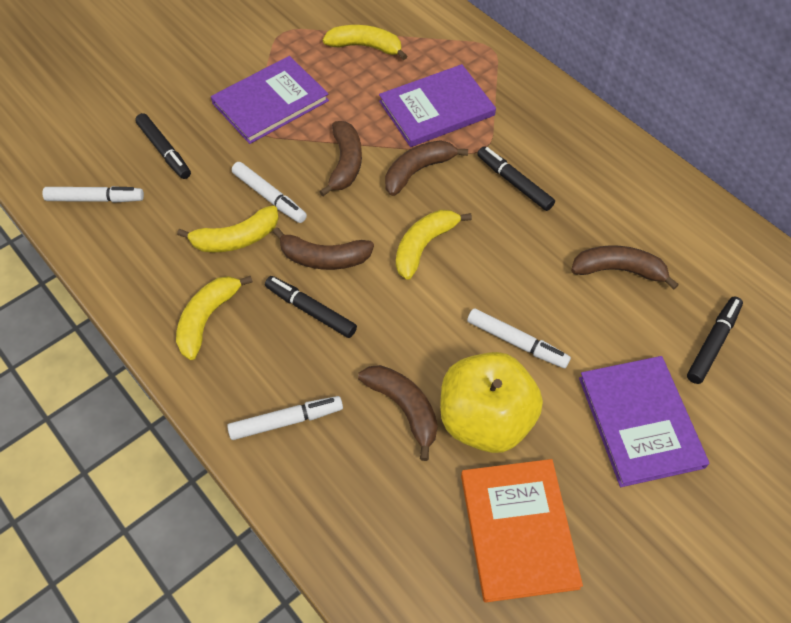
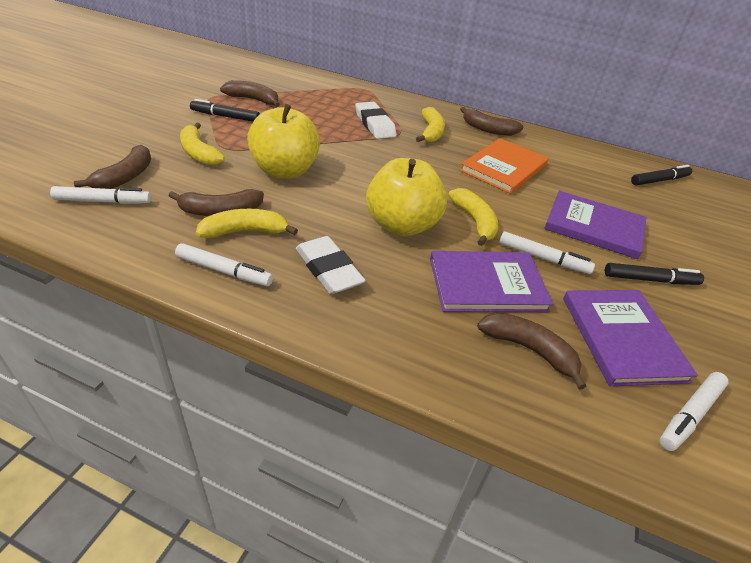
black marker: 4 -> 3
white eraser: 0 -> 2
yellow apple: 1 -> 2

